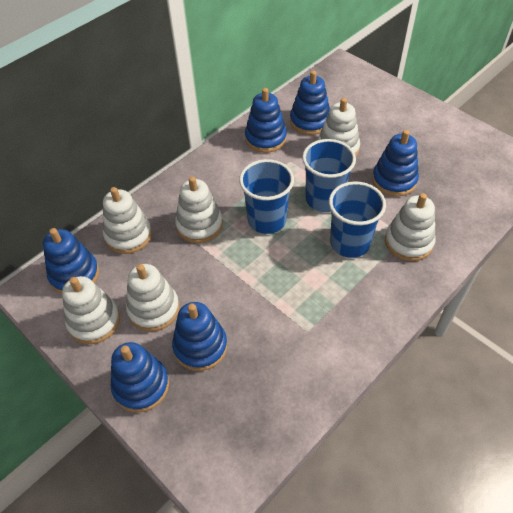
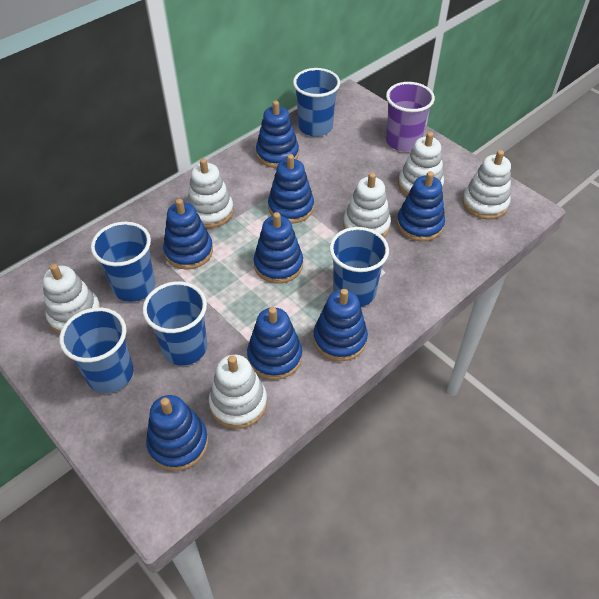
blue cup: 3 -> 5
blue stacking toy: 6 -> 8
purple cup: 0 -> 1

